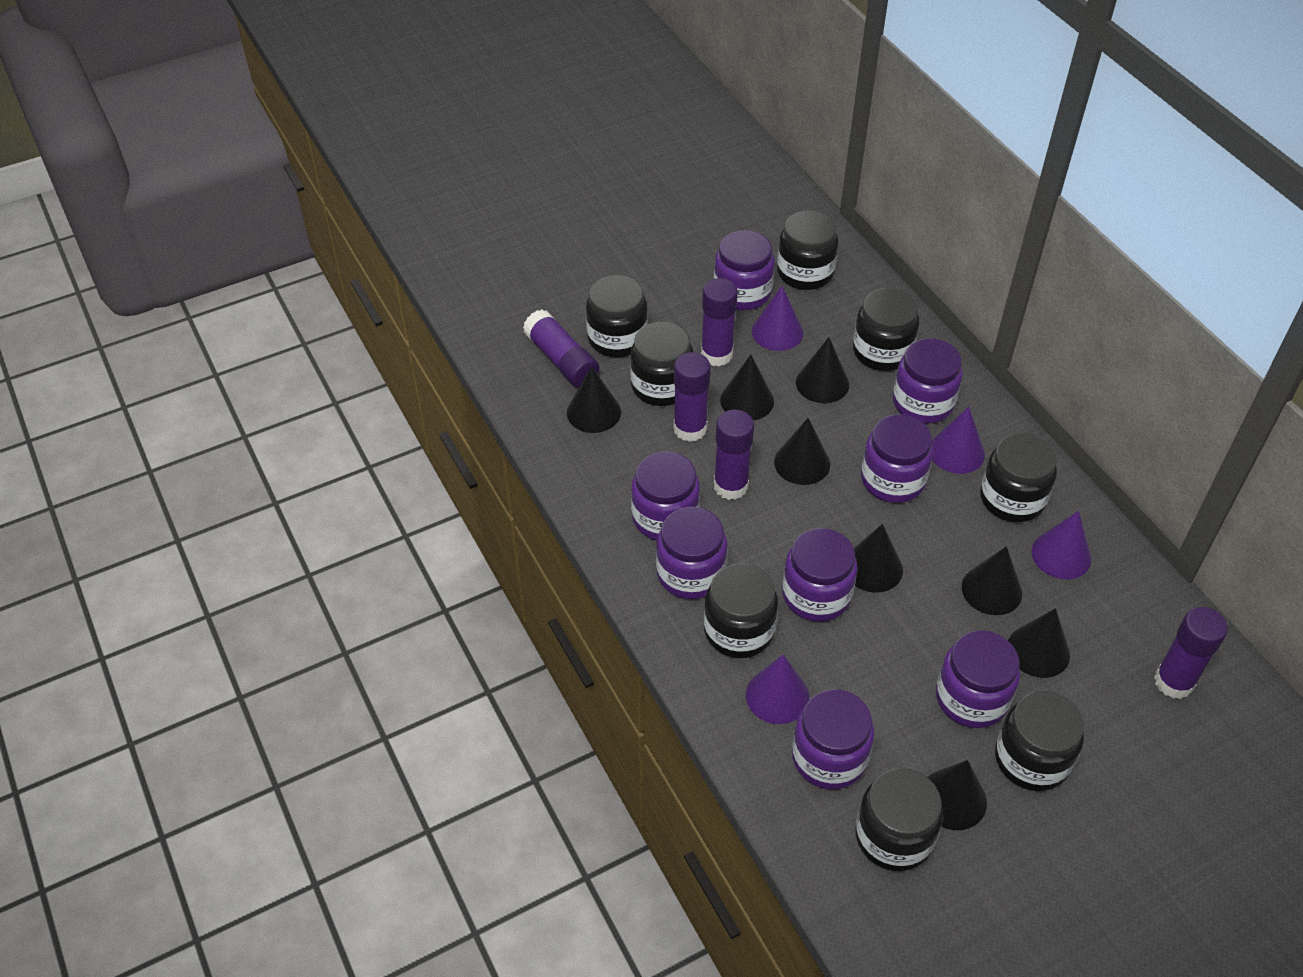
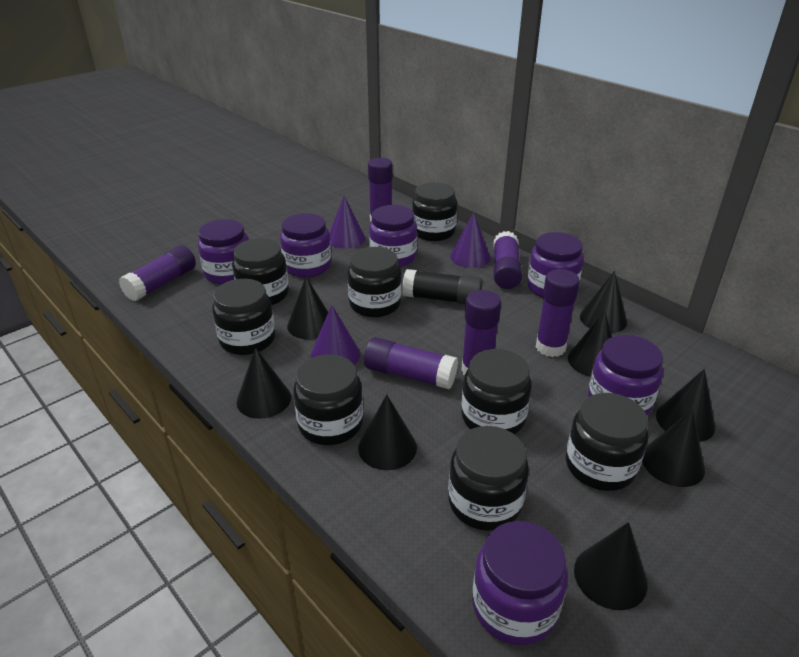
black glue stick: 0 -> 1
purple cone: 4 -> 3
purple glue stick: 5 -> 6
purple jar: 8 -> 6

